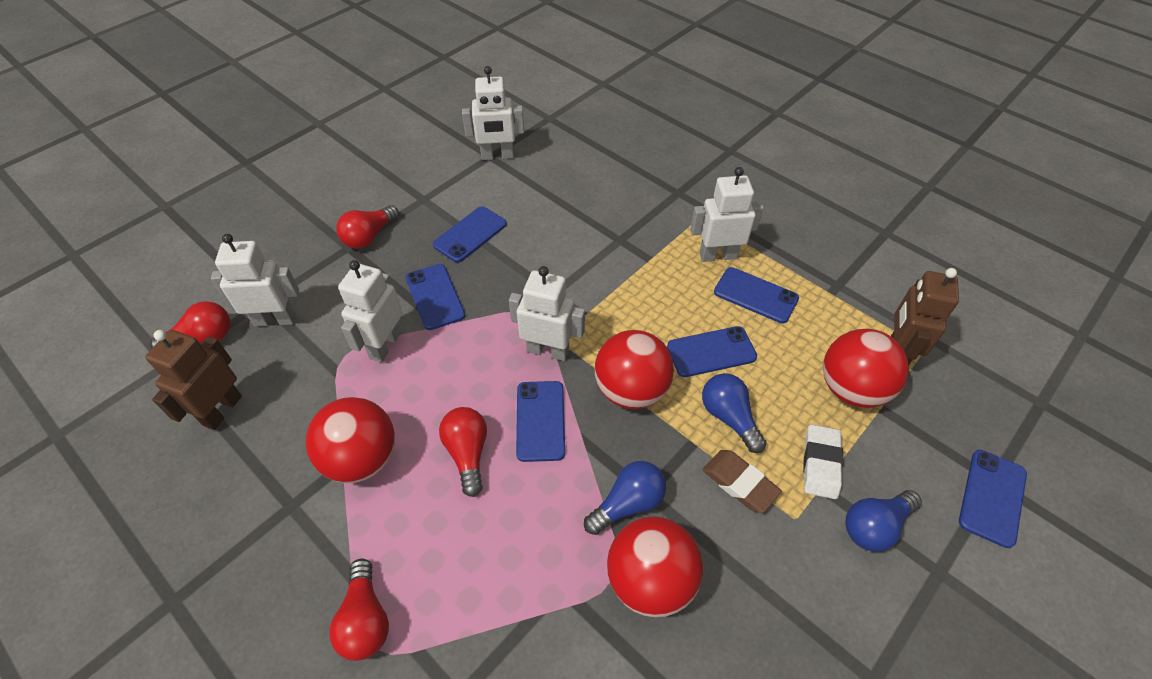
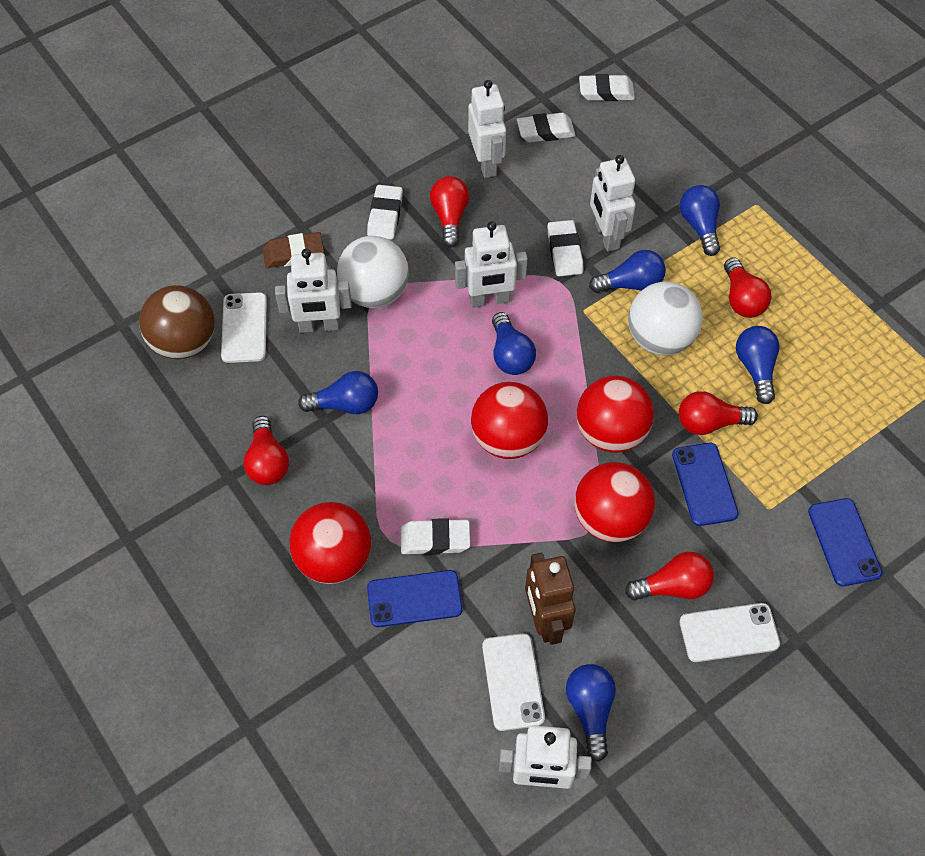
blue light bulb: 3 -> 6
blue phone: 6 -> 3
brown ball: 0 -> 1
brown robot: 2 -> 1
red light bulb: 4 -> 5
white ball: 0 -> 2
white eraser: 1 -> 5
white phone: 0 -> 3

